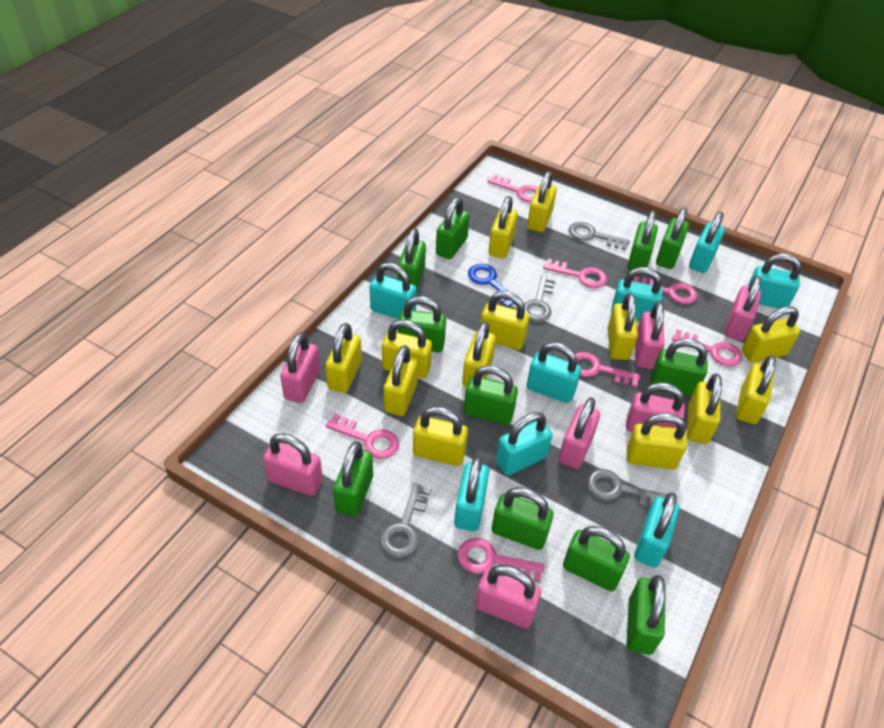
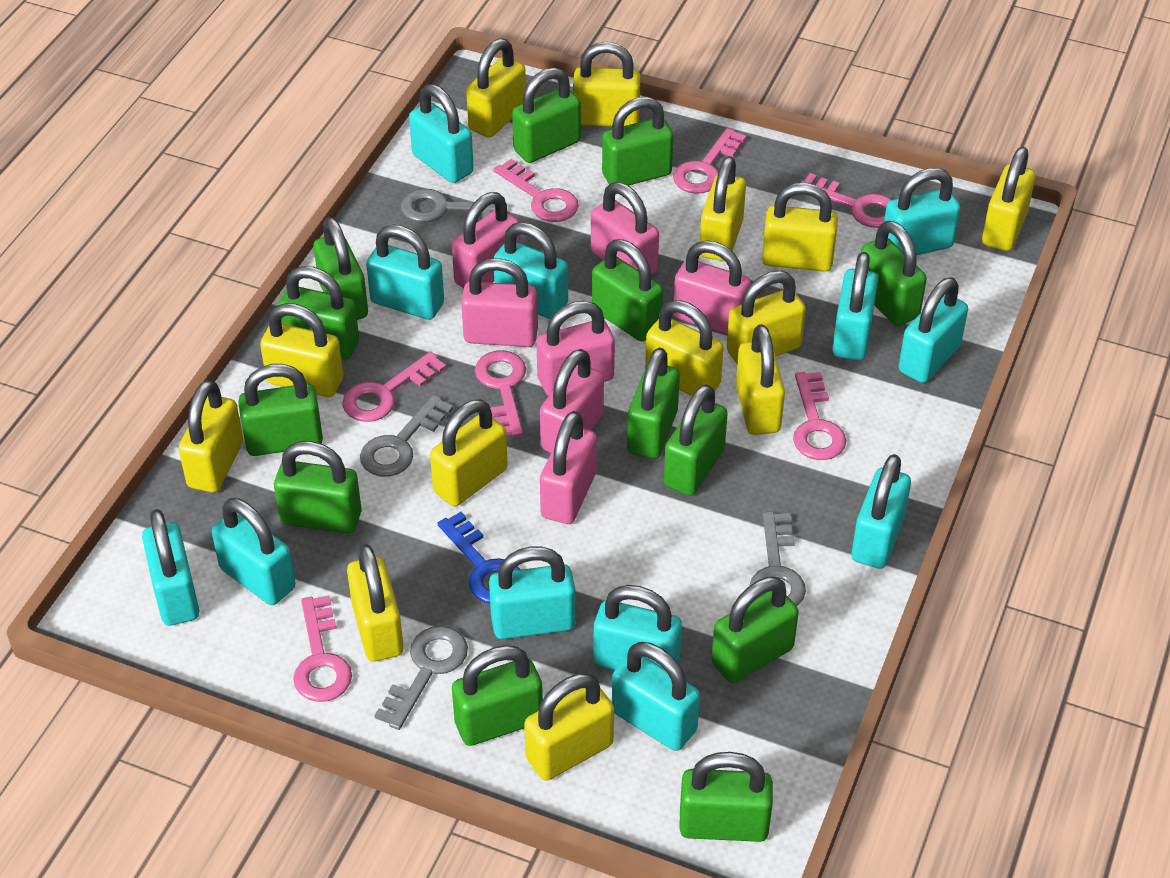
green padlock: 11 -> 13
turquoise padlock: 8 -> 12

